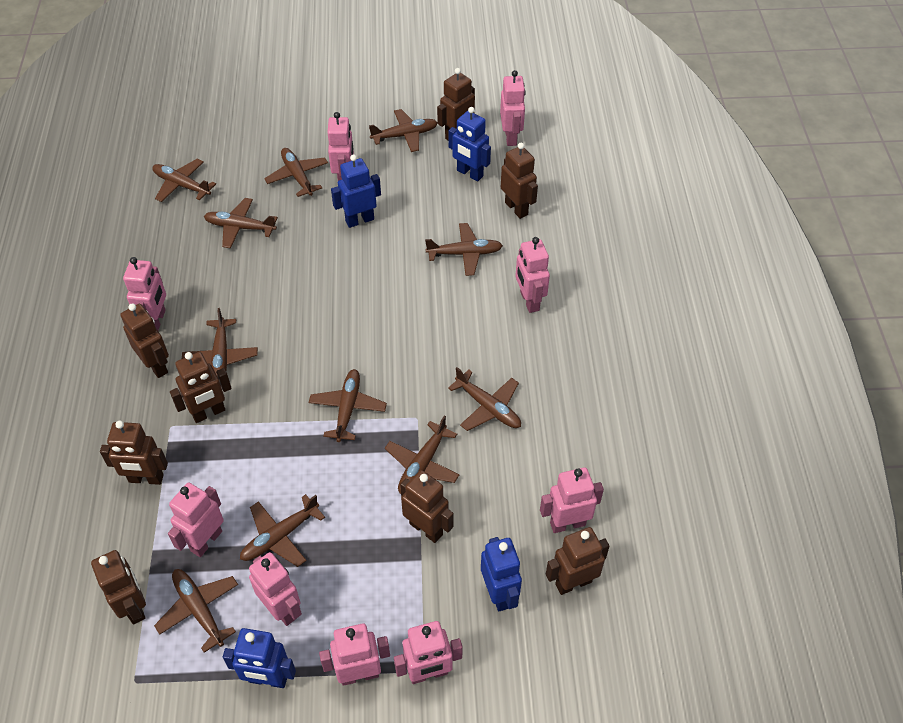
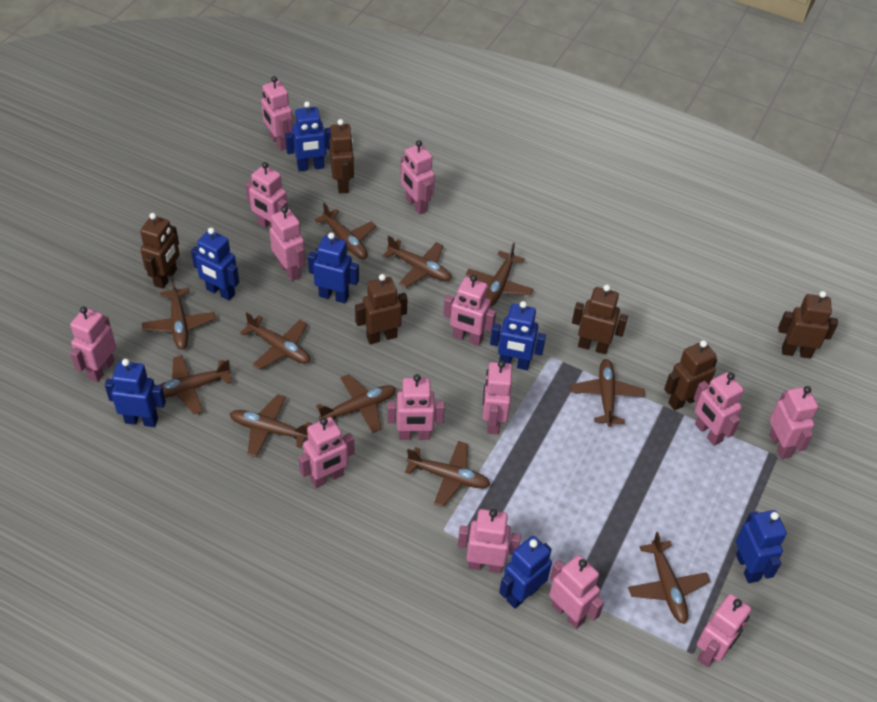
blue robot: 4 -> 7
brown robot: 8 -> 6
pink robot: 9 -> 14

